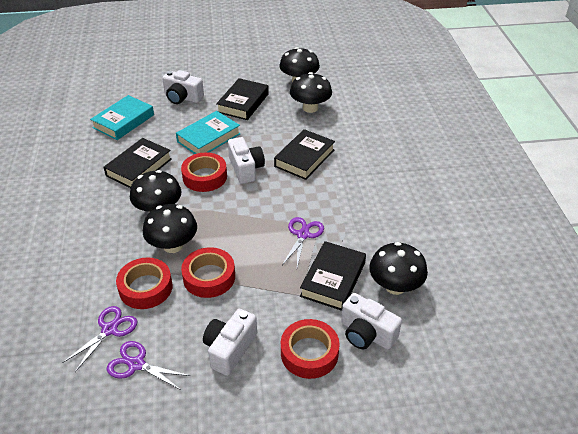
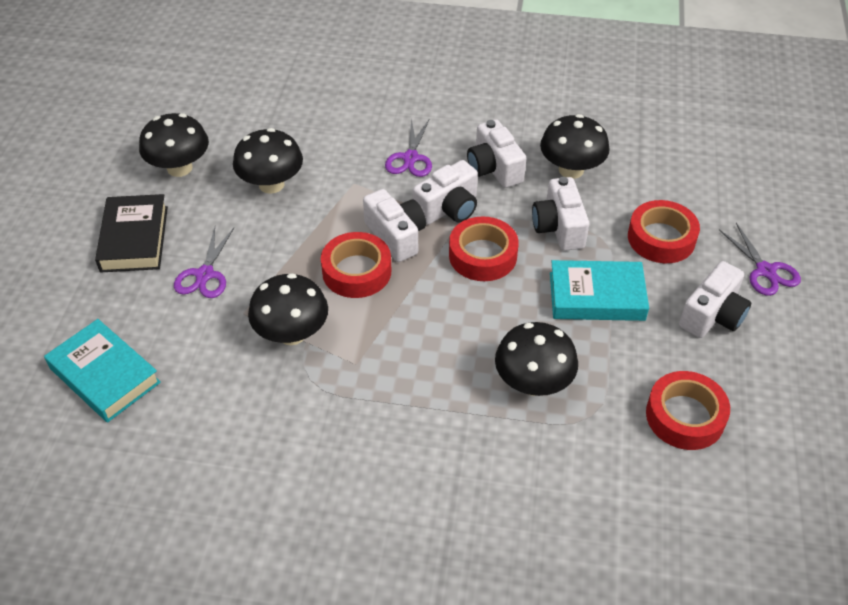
black book: 4 -> 1
white camera: 4 -> 5

